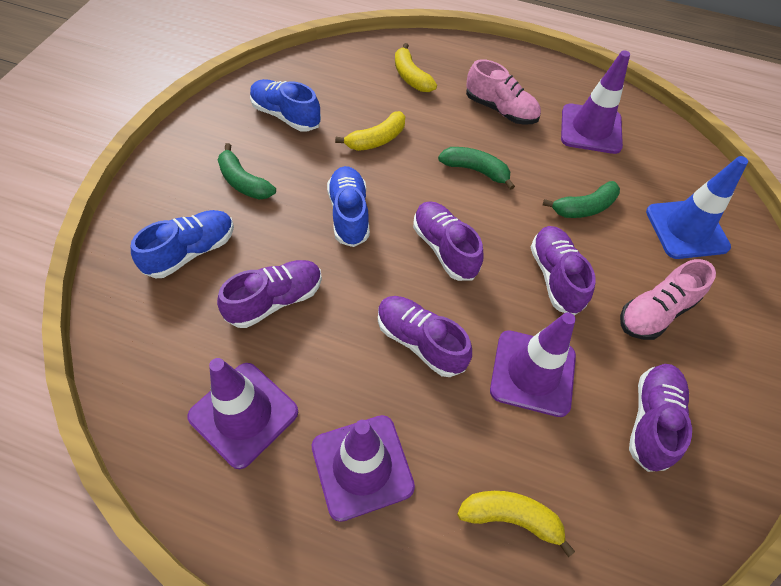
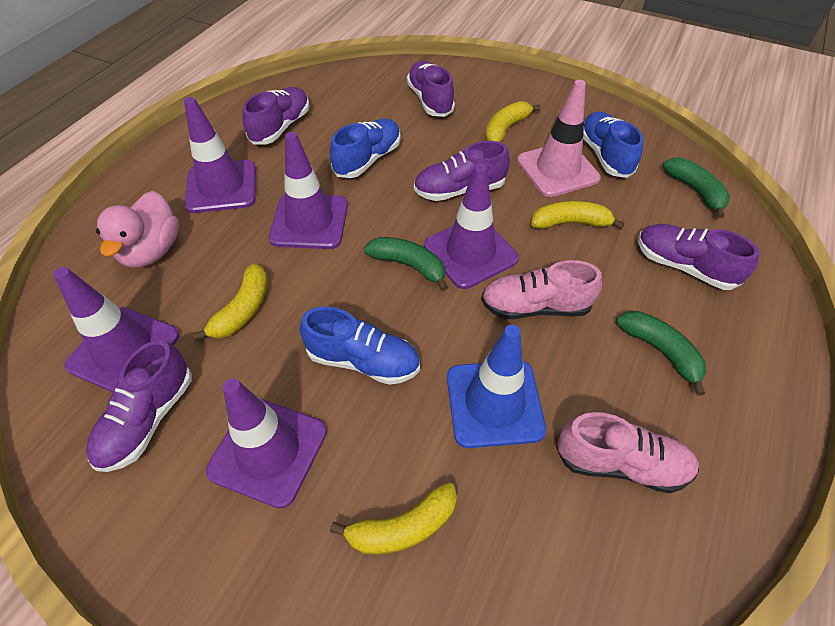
pink duck: 0 -> 1
pink traffic cone: 0 -> 1
purple traffic cone: 4 -> 5
yellow banana: 3 -> 4

